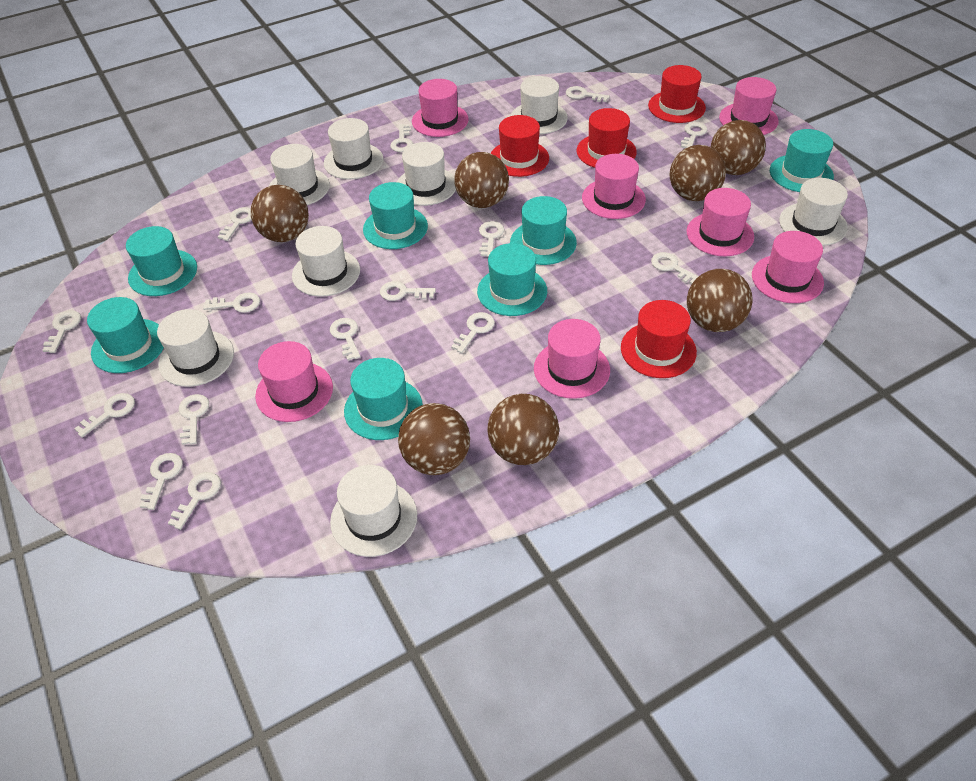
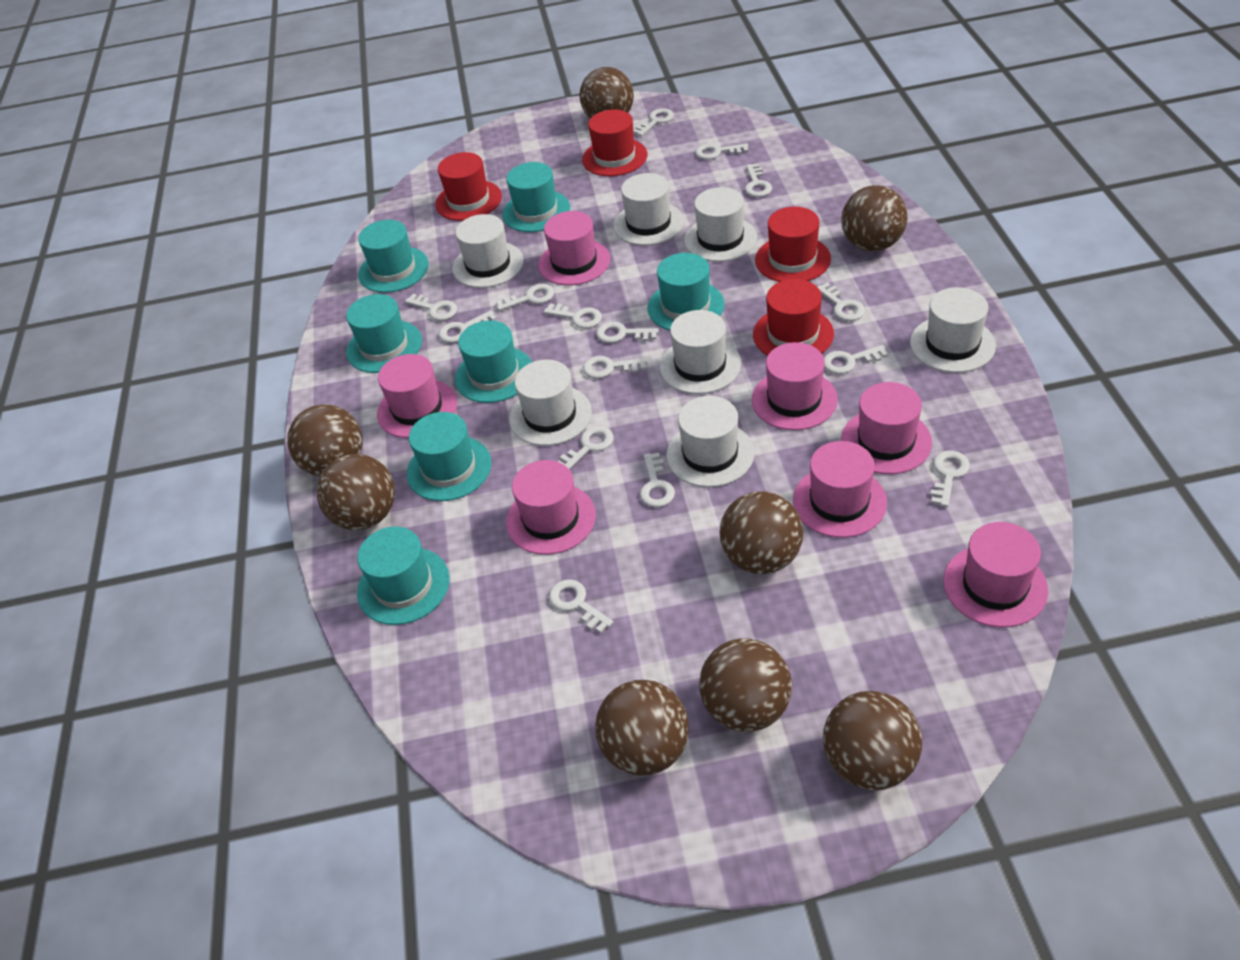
brown ball: 7 -> 8
white hat: 8 -> 7

